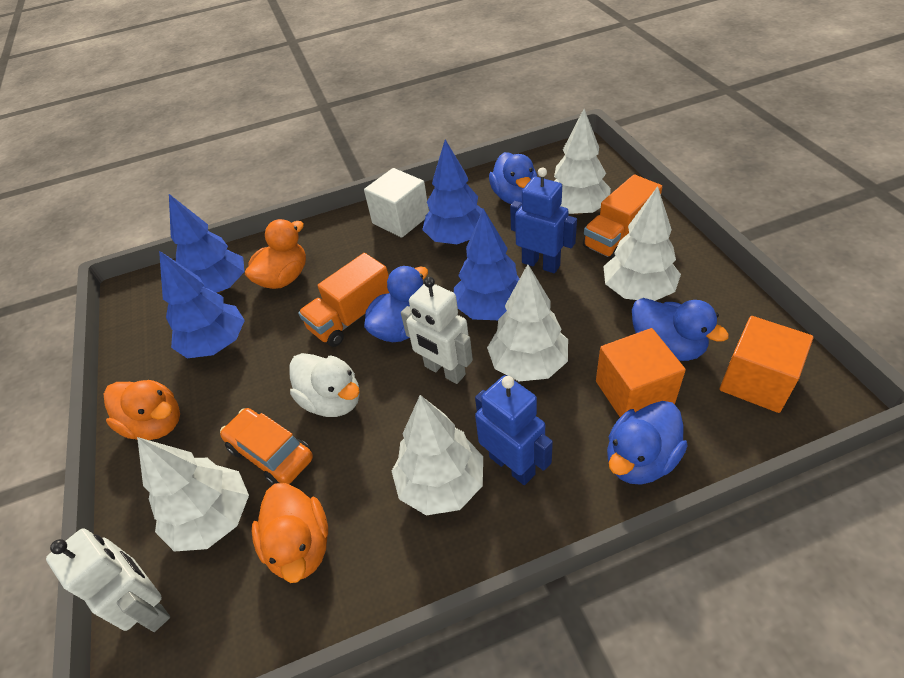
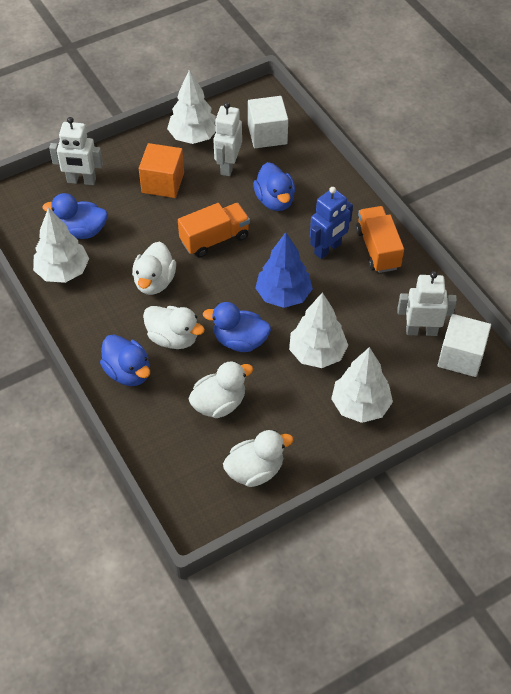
blue robot: 2 -> 1
blue tree: 4 -> 1
orange car: 1 -> 0
orange cube: 2 -> 1
orange duck: 3 -> 0
white cube: 1 -> 2
white duck: 1 -> 4
white robot: 2 -> 3
white tree: 5 -> 4

